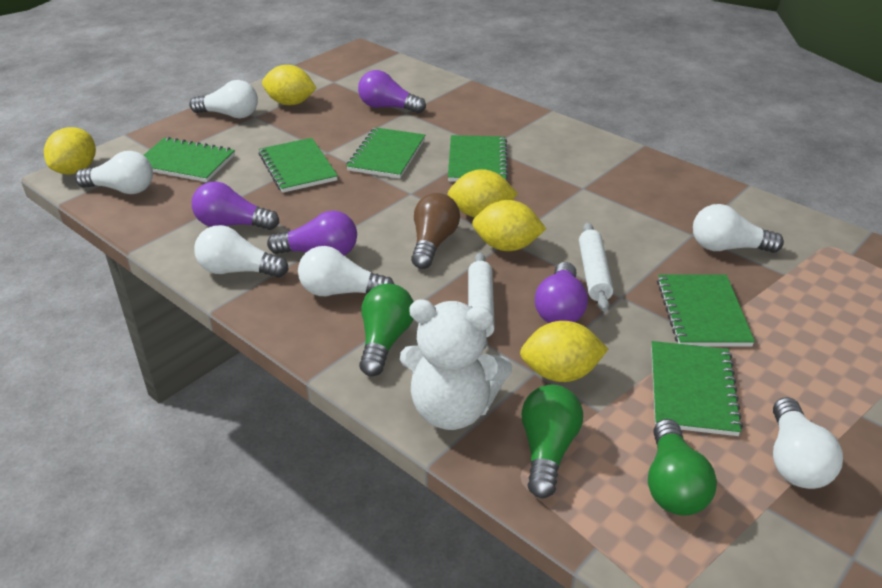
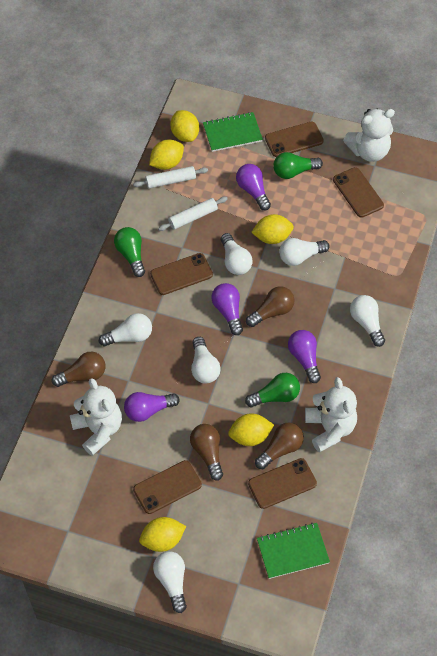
brown light bulb: 1 -> 4
brown phone: 0 -> 5
green notebook: 6 -> 2
white teddy bear: 1 -> 3

